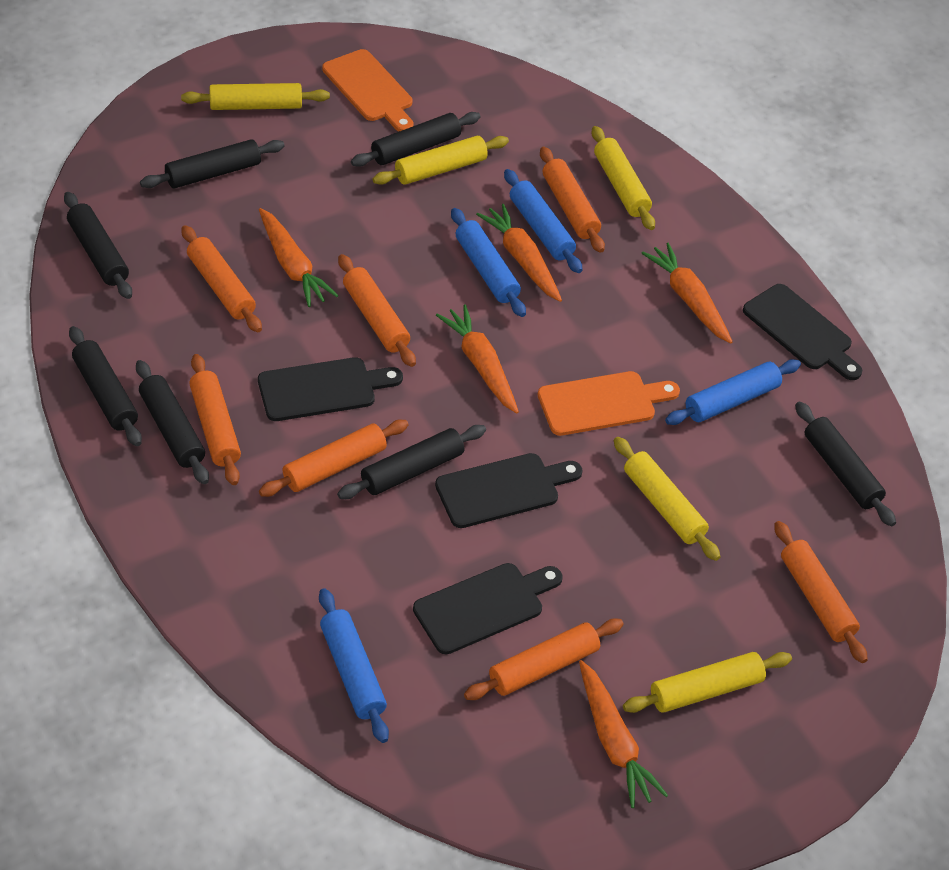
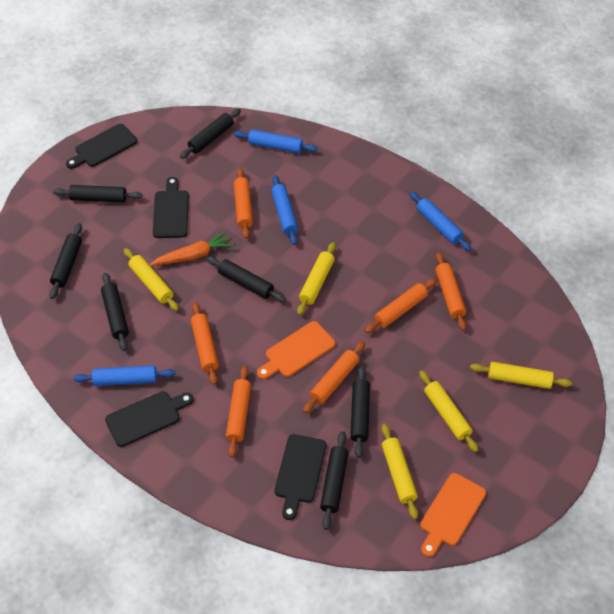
orange carrot: 5 -> 1
orange rolling pin: 7 -> 6

